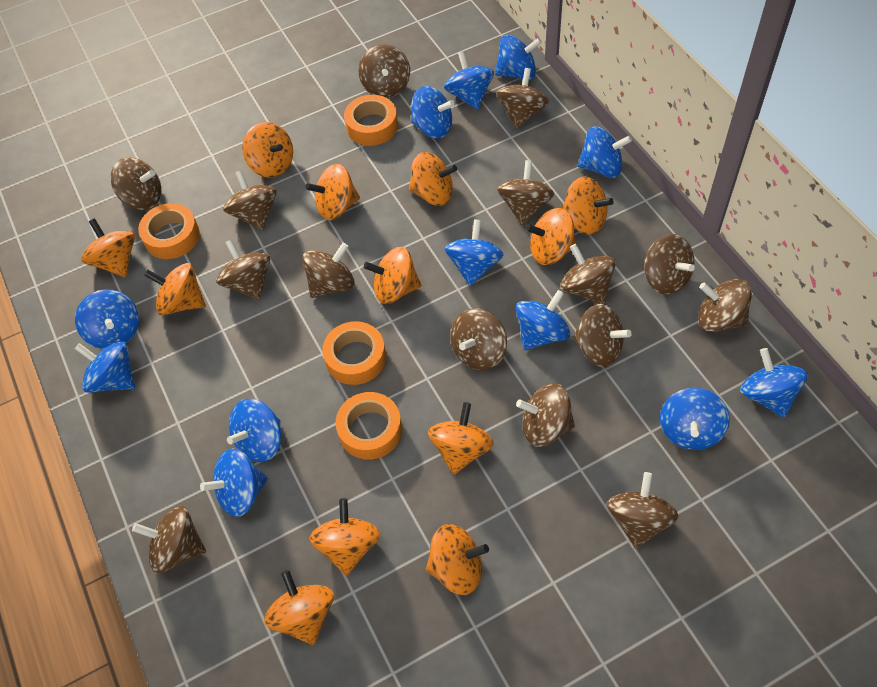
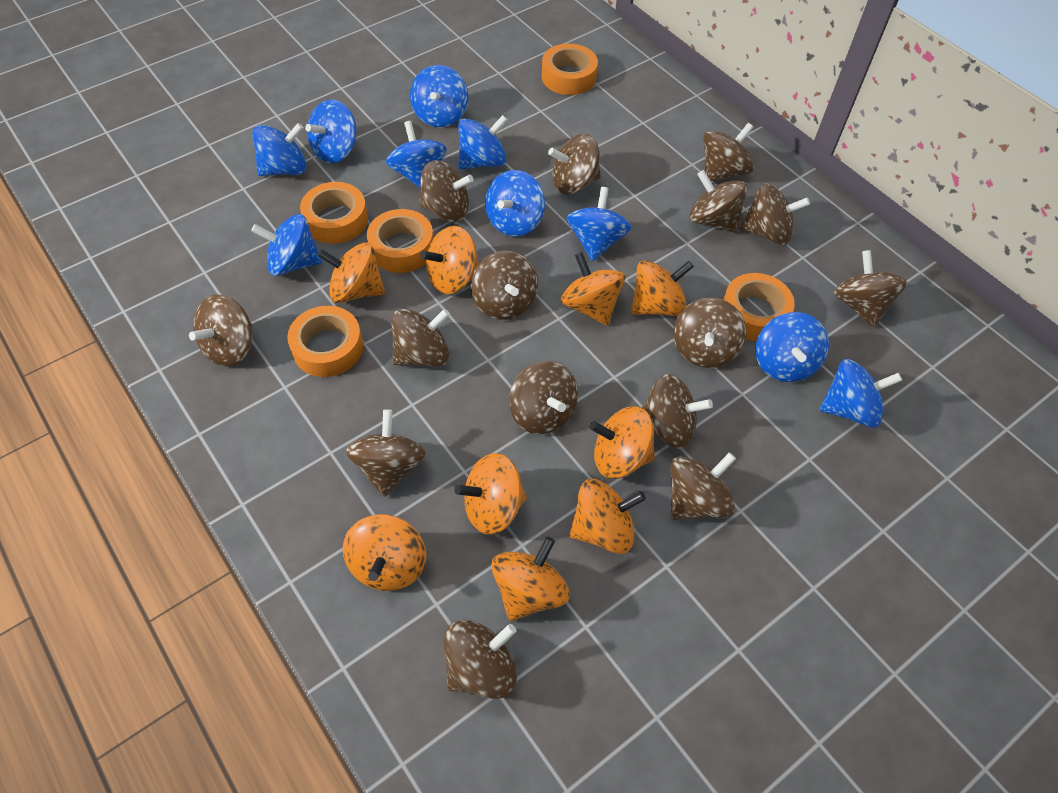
blue spinning top: 12 -> 10
orange spinning top: 12 -> 9
orange tape: 4 -> 5

